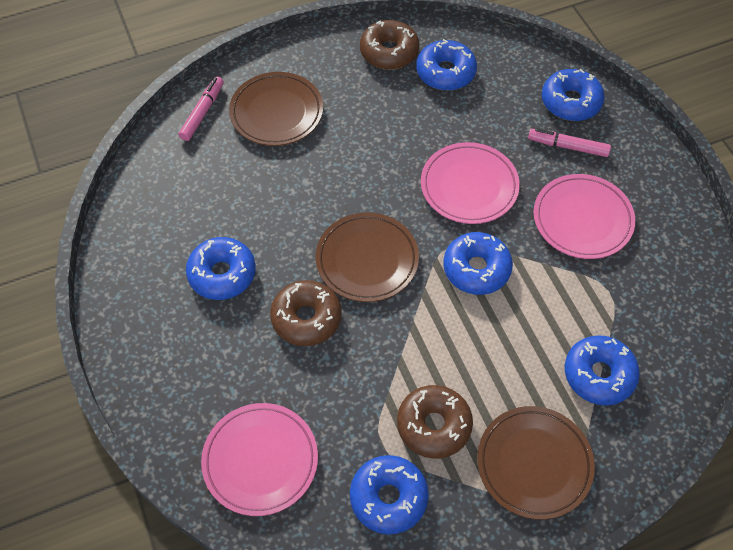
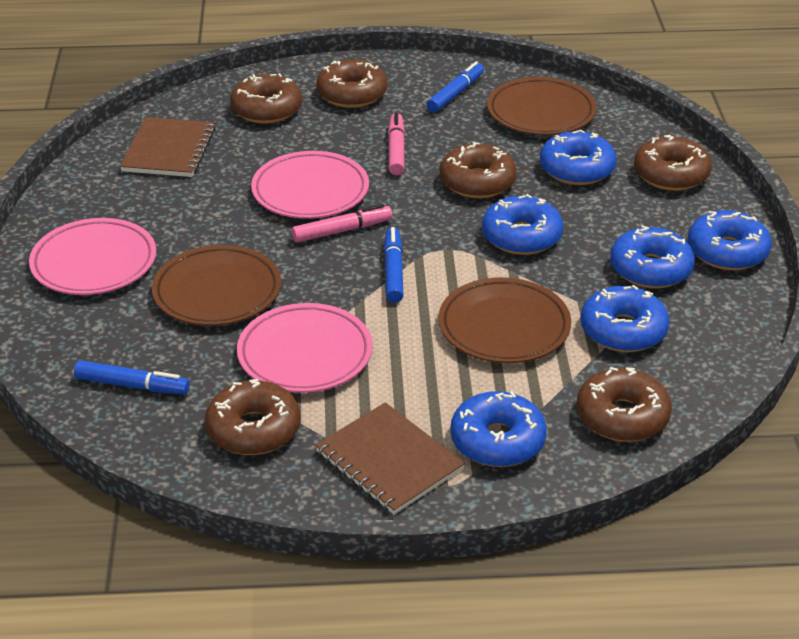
blue marker: 0 -> 3
brown donut: 3 -> 6
brown notebook: 0 -> 2

